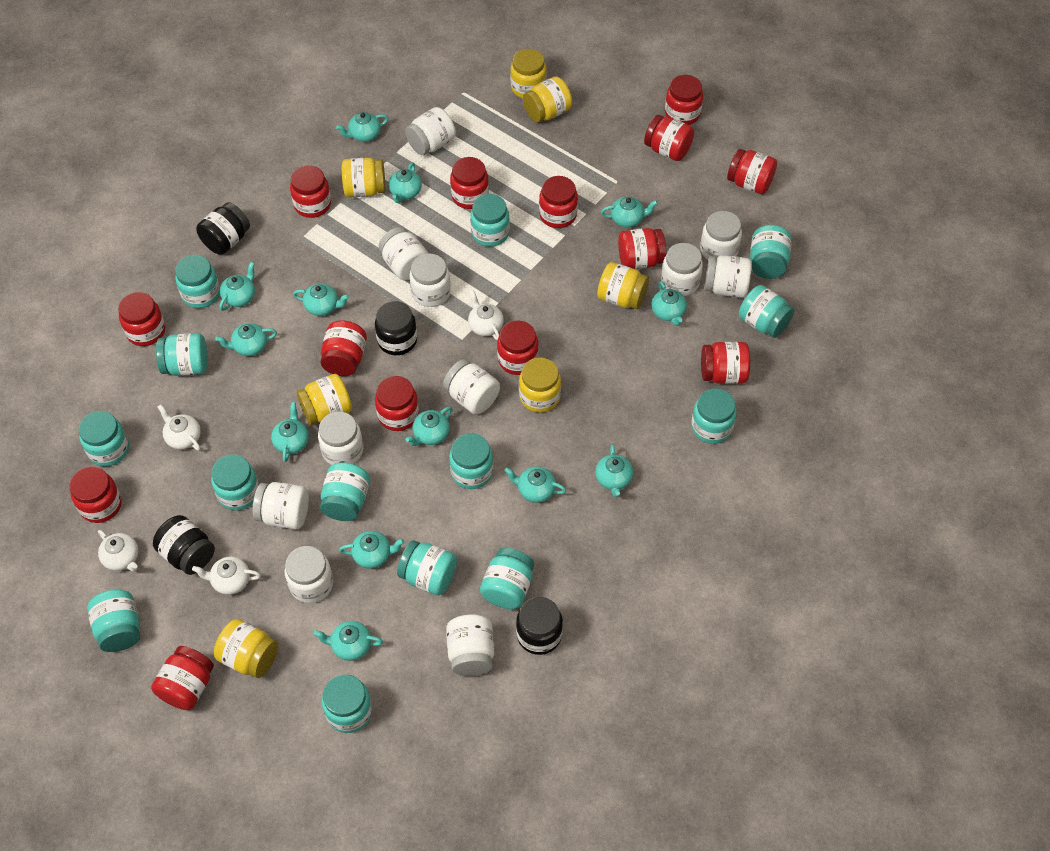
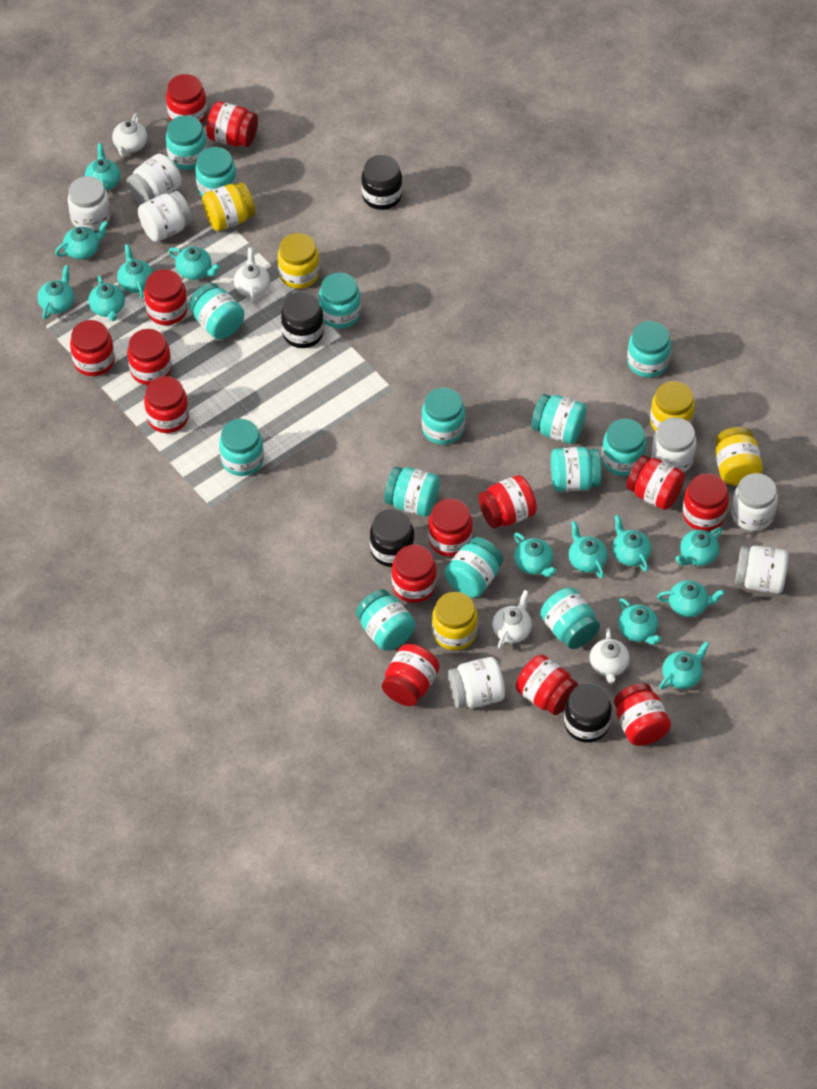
white jar: 11 -> 7
yellow jar: 7 -> 5

